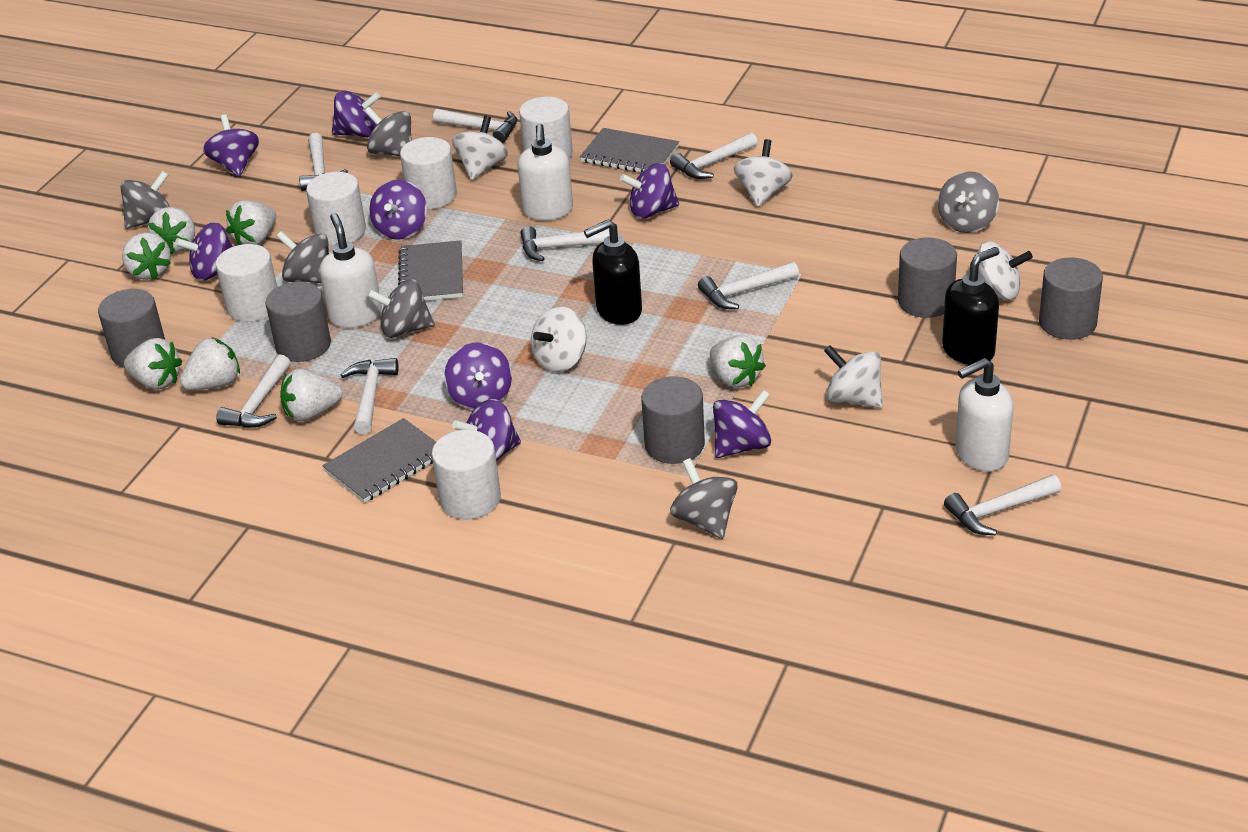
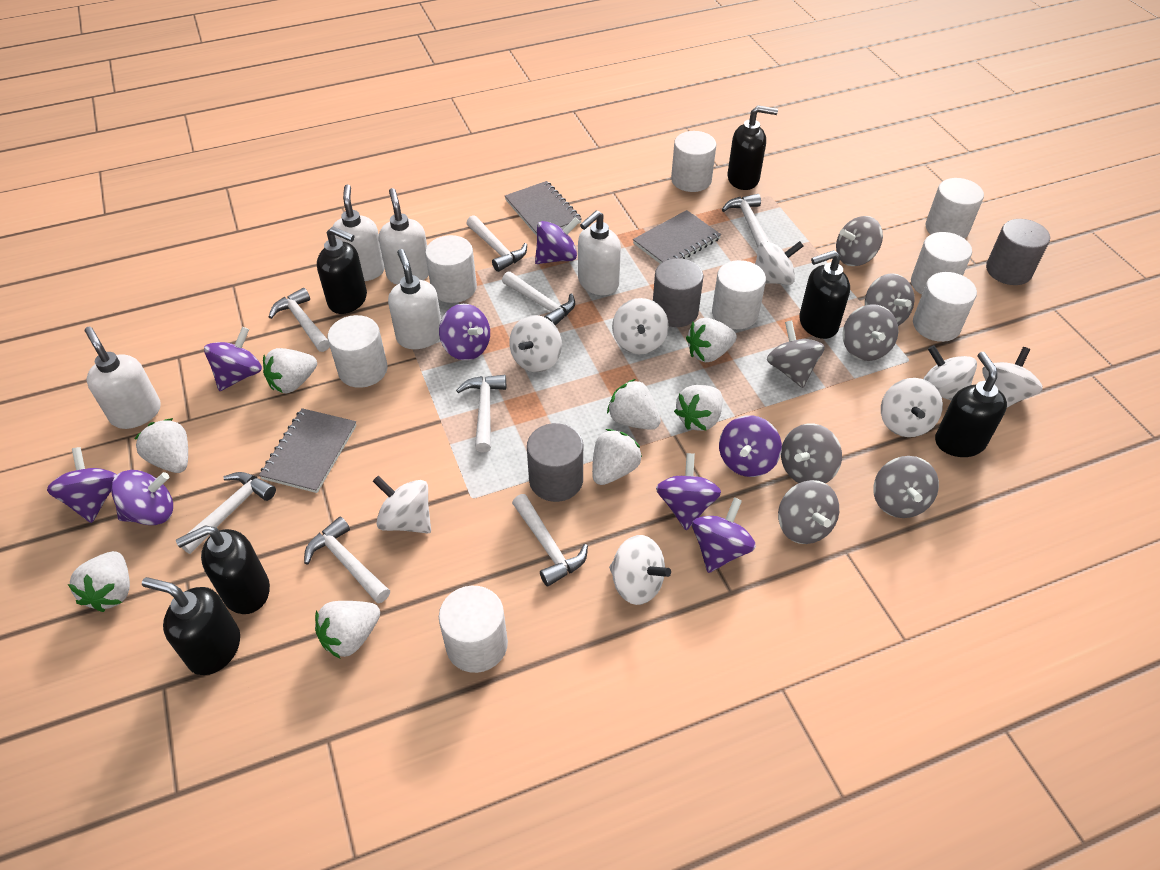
black soap dispenser: 2 -> 6
grey cylinder: 5 -> 3
grey spinning top: 6 -> 7
white cylinder: 5 -> 8
white soap dispenser: 3 -> 5
white spinning top: 5 -> 8
white strawberry: 7 -> 8

